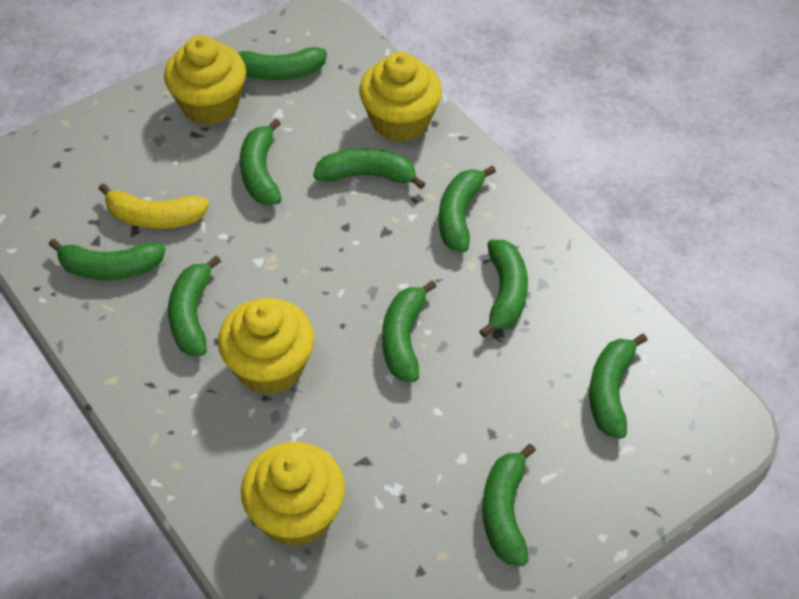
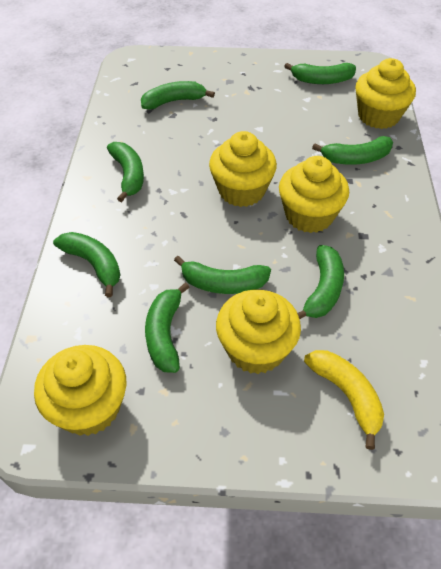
green banana: 10 -> 8
yellow cupcake: 4 -> 5

